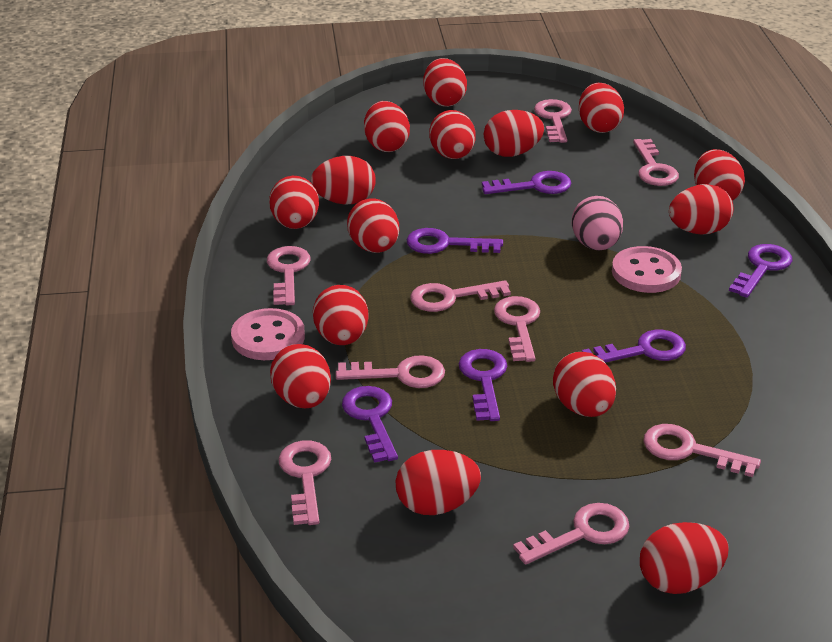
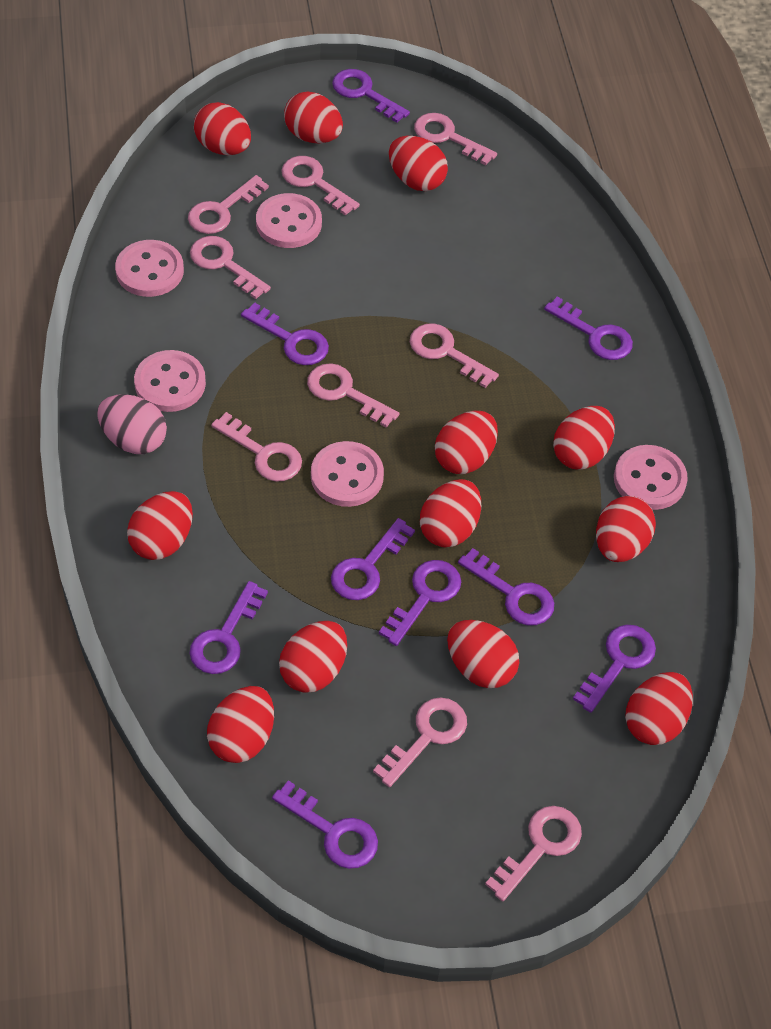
pink button: 2 -> 5
purple key: 6 -> 9
red egg: 15 -> 12

